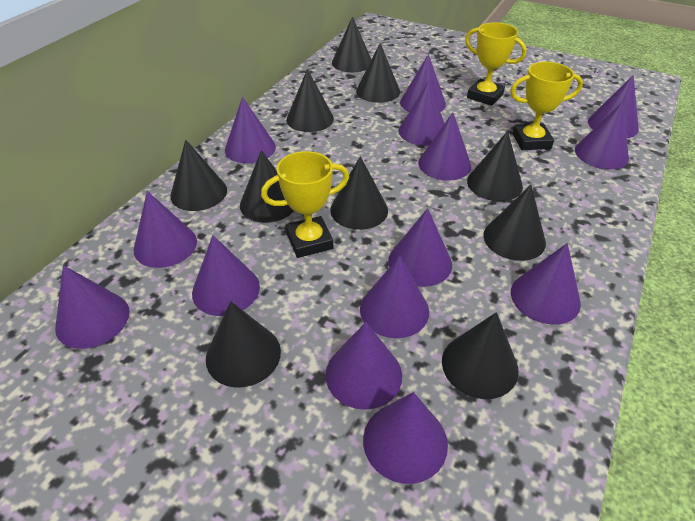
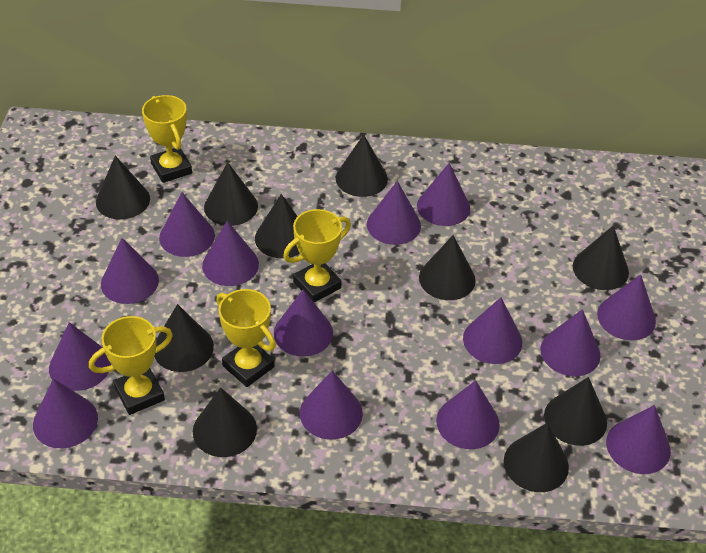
yellow trophy: 3 -> 4

